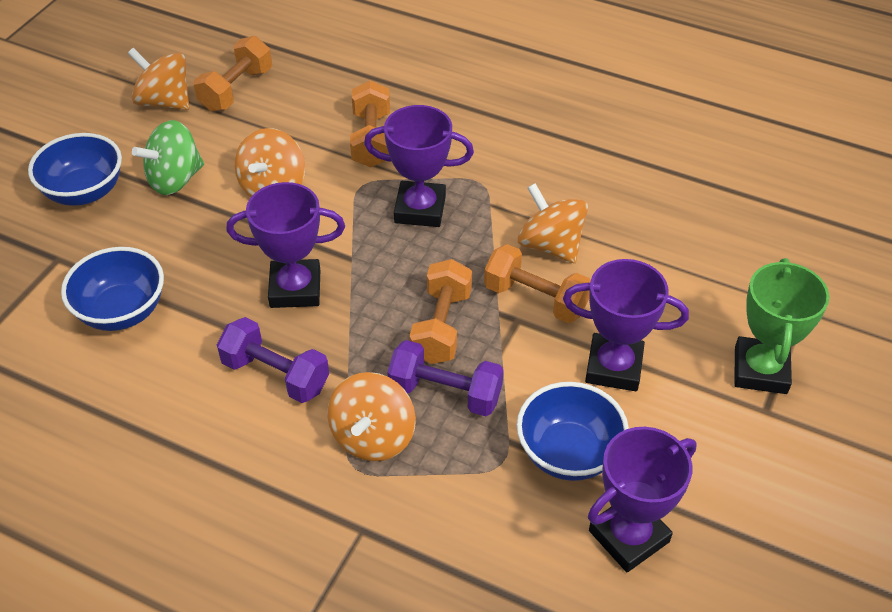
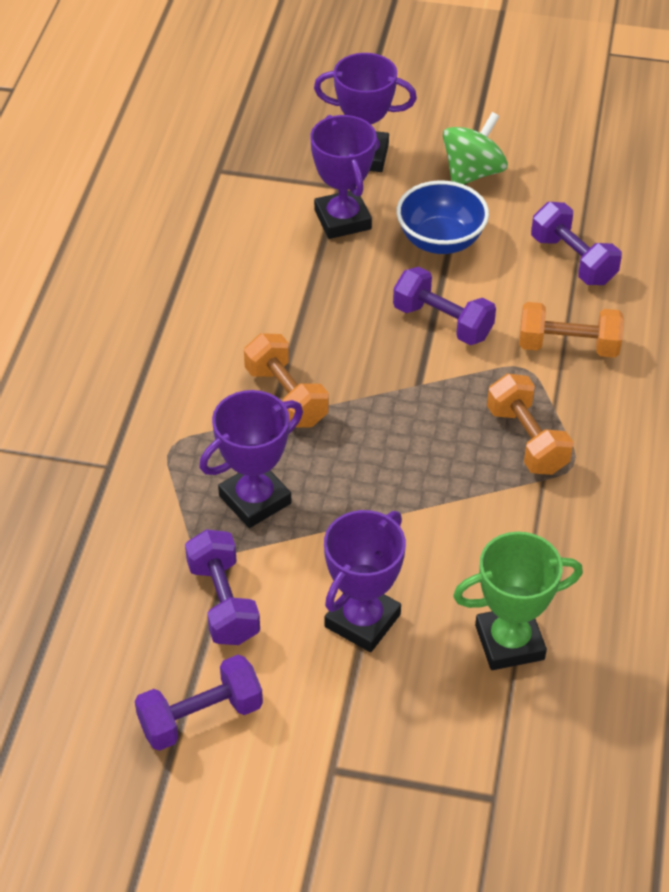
blue bowl: 3 -> 1
orange dumbbell: 4 -> 3
orange spinning top: 4 -> 0
purple dumbbell: 2 -> 4

